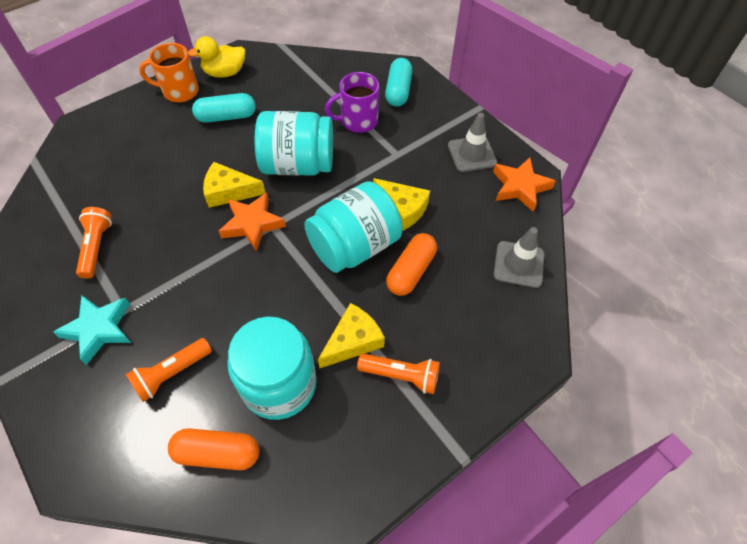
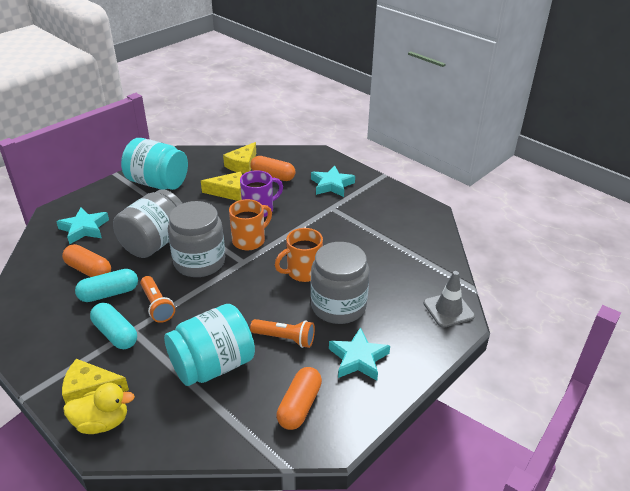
grey jar: 0 -> 3
grey traffic cone: 2 -> 1
orange capsule: 2 -> 3
orange flashlight: 3 -> 2
orange mug: 1 -> 2
orange star: 2 -> 0
turquoise jar: 3 -> 2
turquoise star: 1 -> 3

